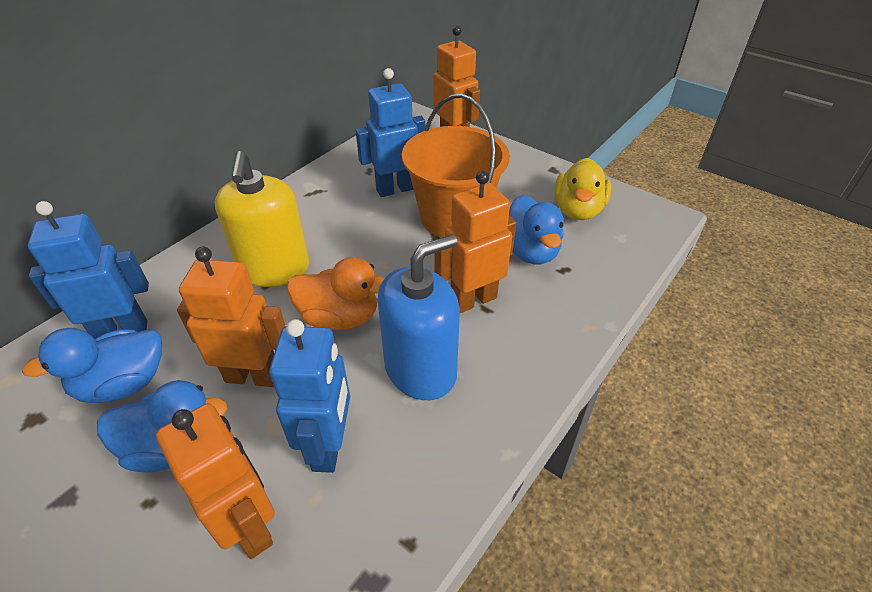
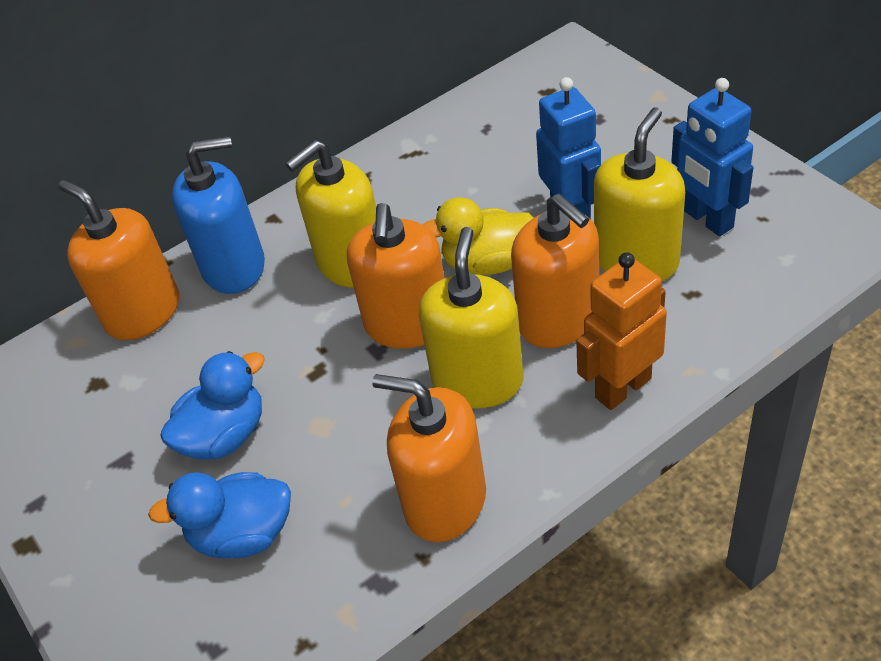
blue duck: 3 -> 2
blue robot: 3 -> 2
orange bucket: 1 -> 0
orange duck: 1 -> 0
orange robot: 4 -> 1
orange soap dispenser: 0 -> 4
yellow soap dispenser: 1 -> 3

